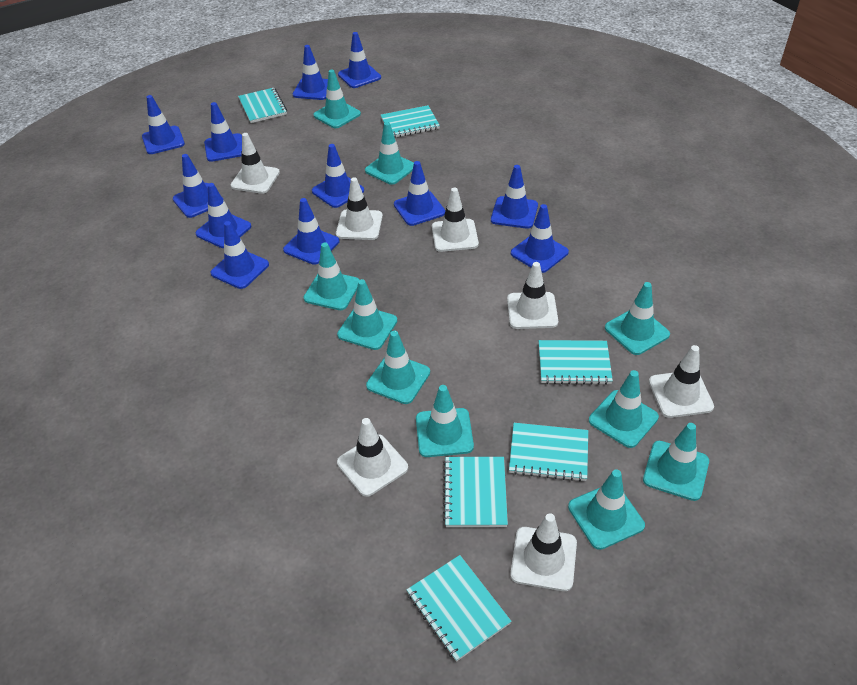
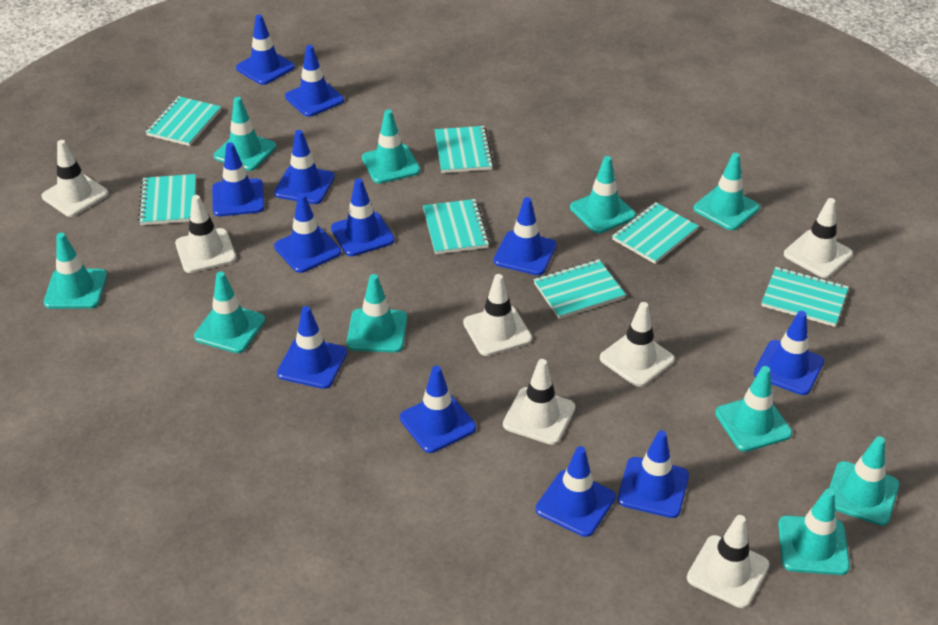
turquoise notebook: 6 -> 7

